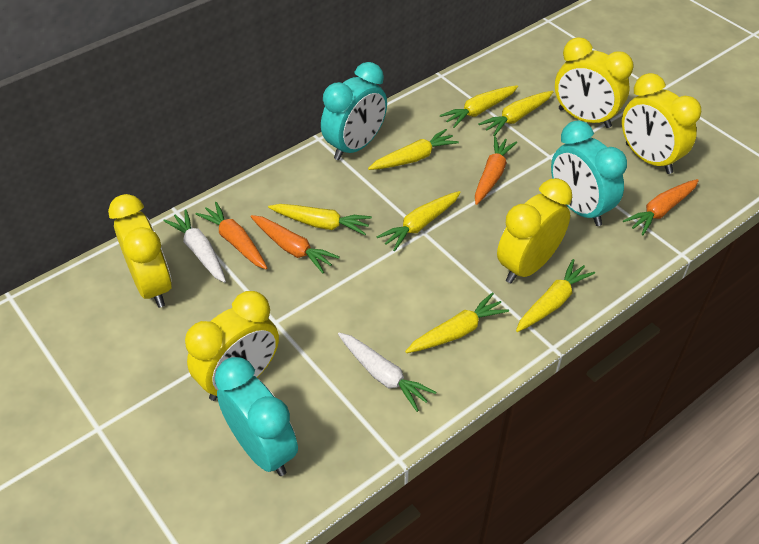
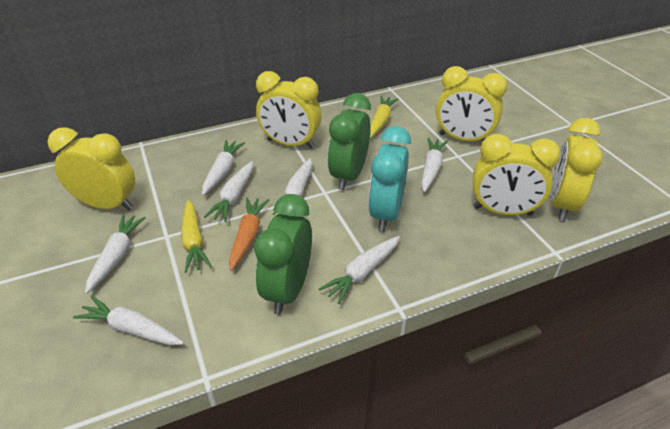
green clock: 0 -> 2
orange carrot: 4 -> 1
turquoise clock: 3 -> 1
white carrot: 2 -> 7
yellow carrot: 7 -> 2

